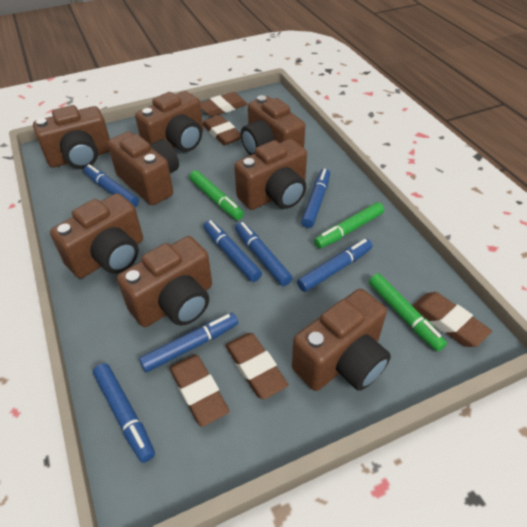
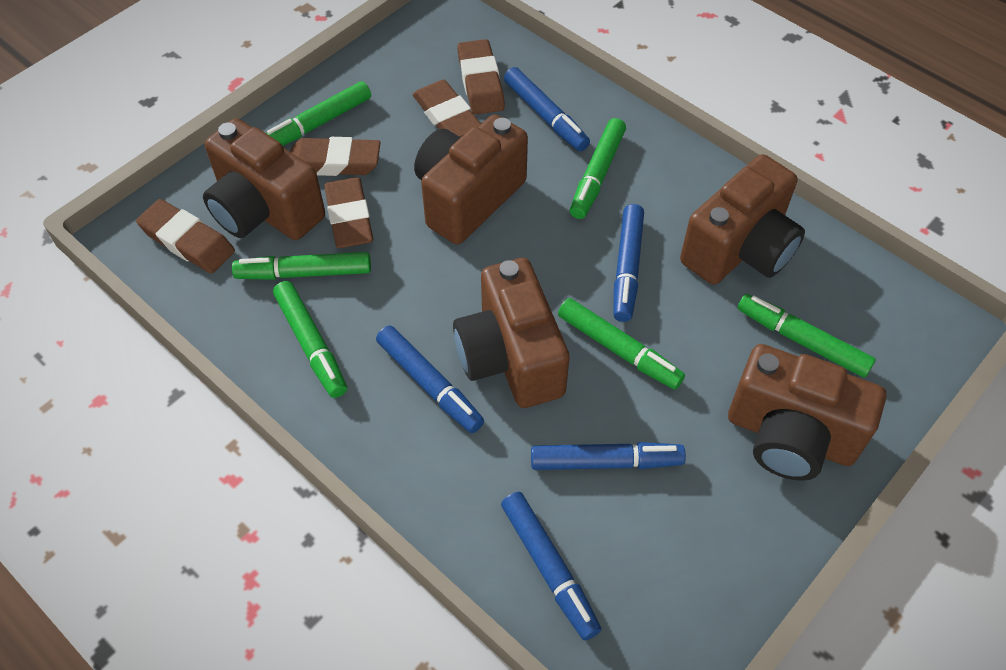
blue marker: 7 -> 5
brown camera: 8 -> 5
green marker: 3 -> 6

